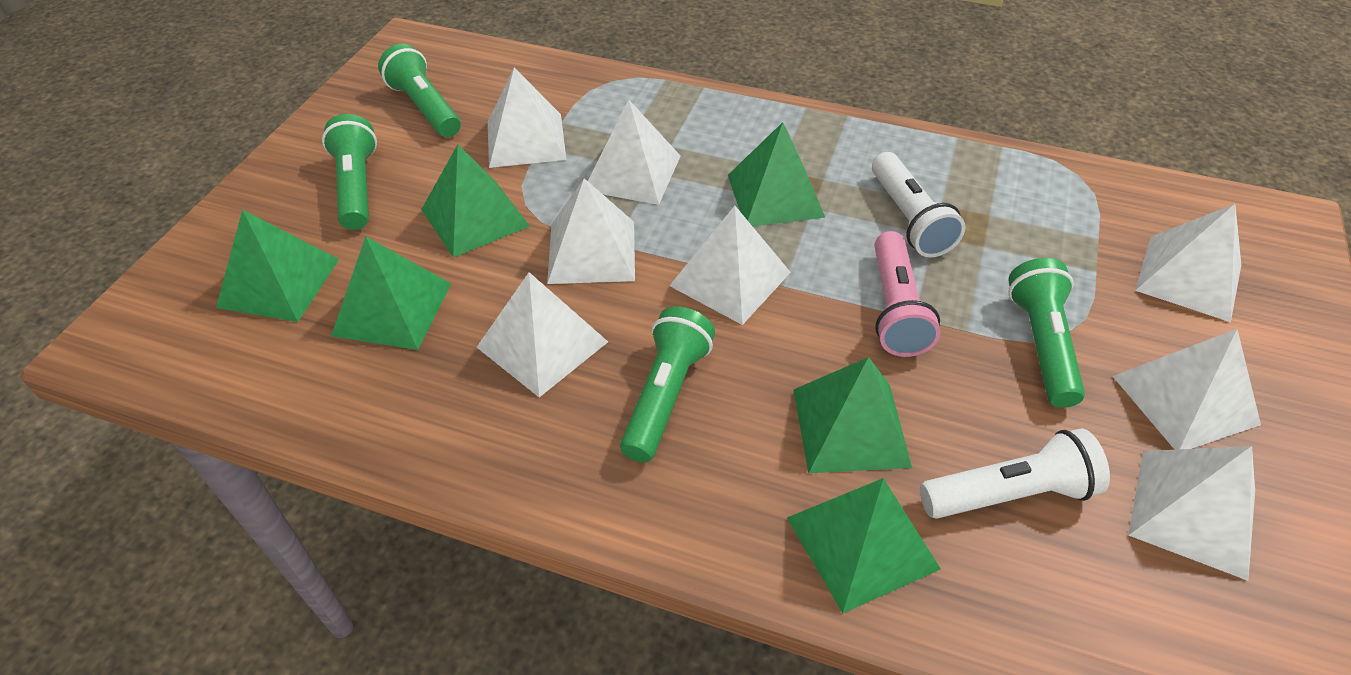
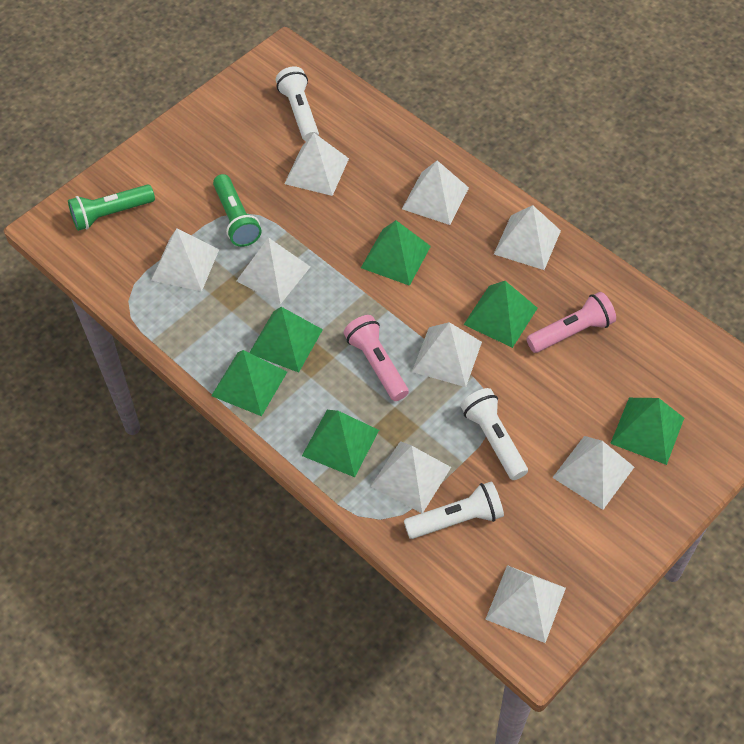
green flashlight: 4 -> 2
pink flashlight: 1 -> 2
white flashlight: 2 -> 3
white pyramid: 8 -> 9

